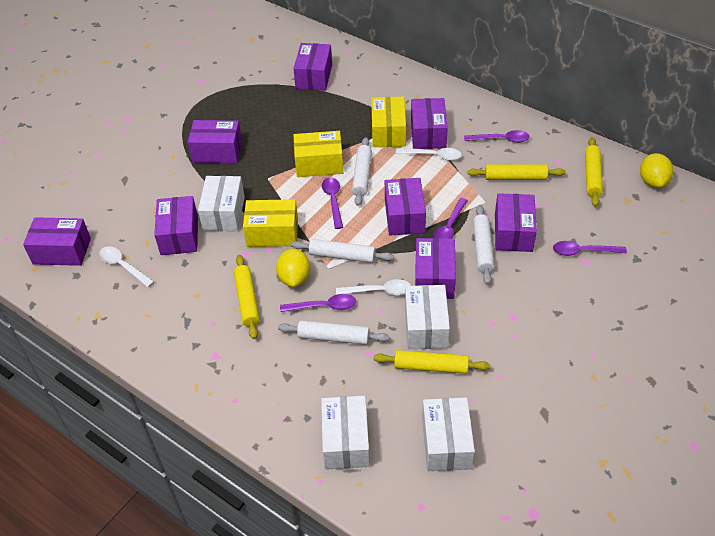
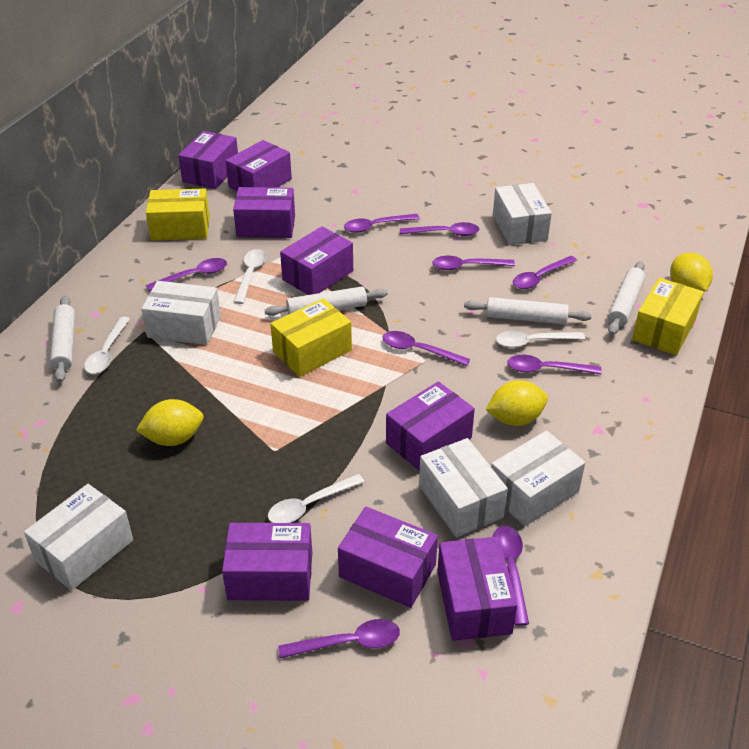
purple spoon: 5 -> 9
white box: 4 -> 5
white spoon: 3 -> 4
yellow lemon: 2 -> 3
yellow rolling pin: 4 -> 0

